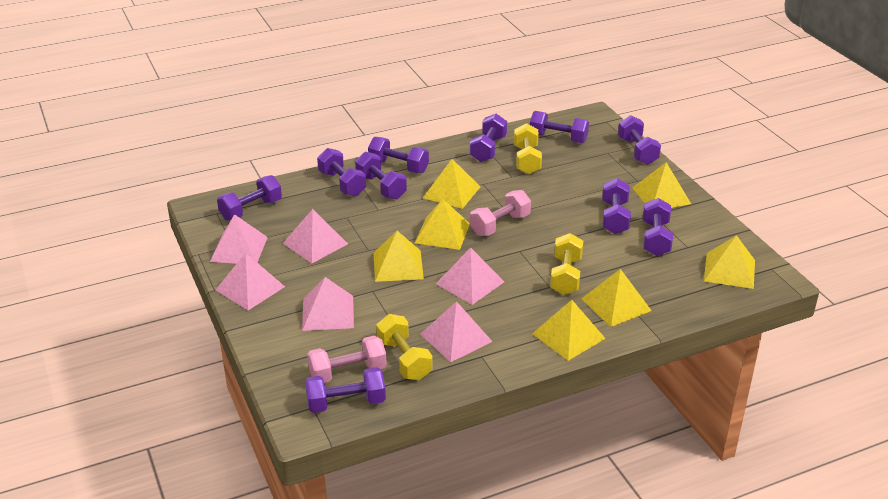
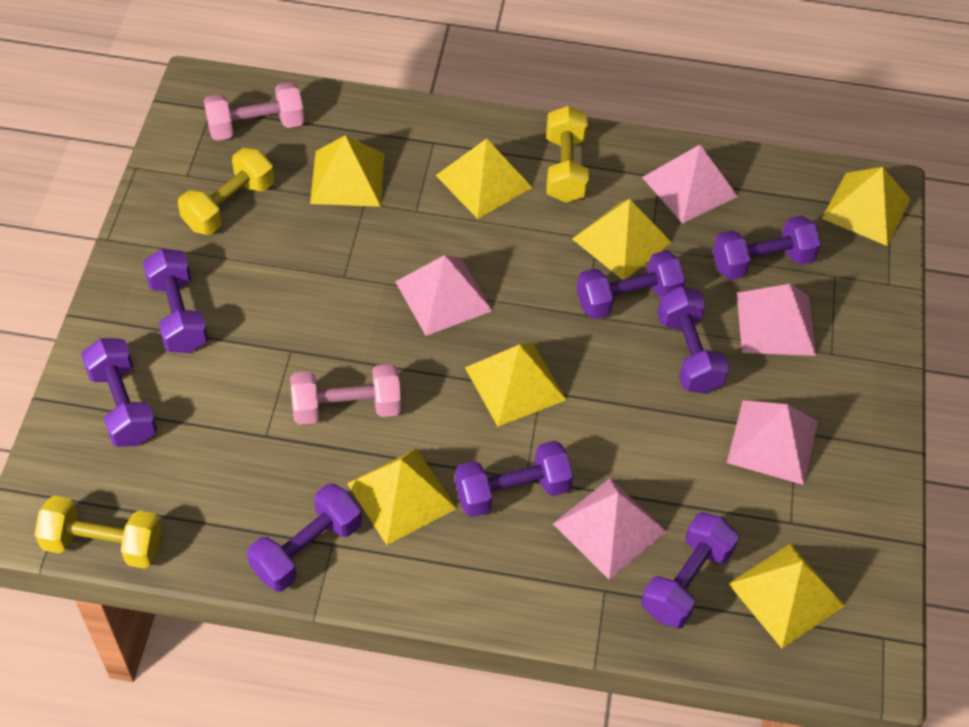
pink pyramid: 6 -> 5
purple dumbbell: 10 -> 8

